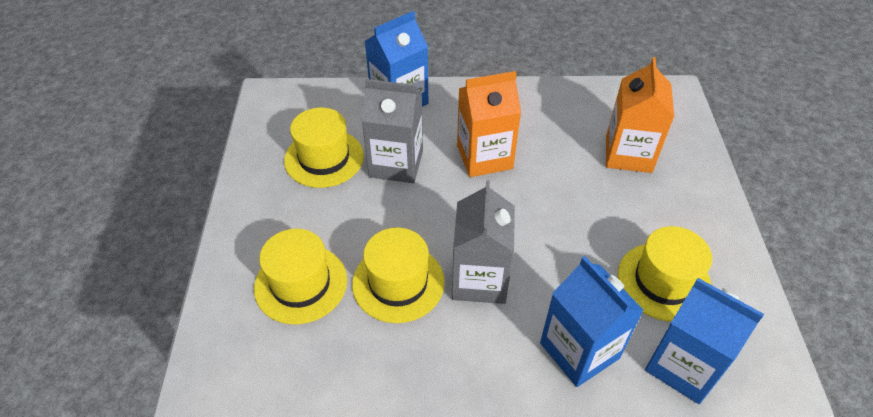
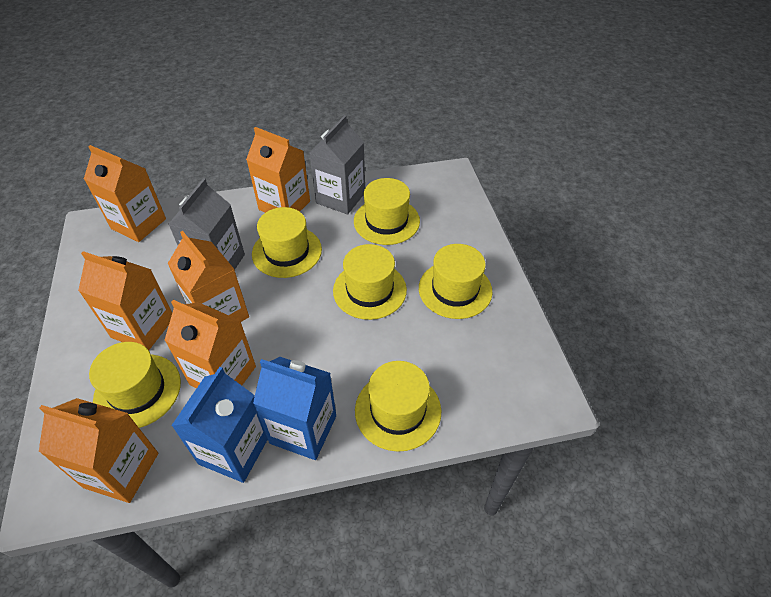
blue carton: 3 -> 2
orange carton: 2 -> 6
yellow hat: 4 -> 6

